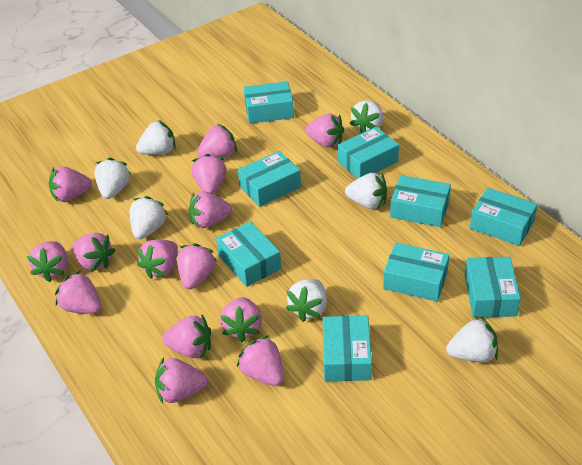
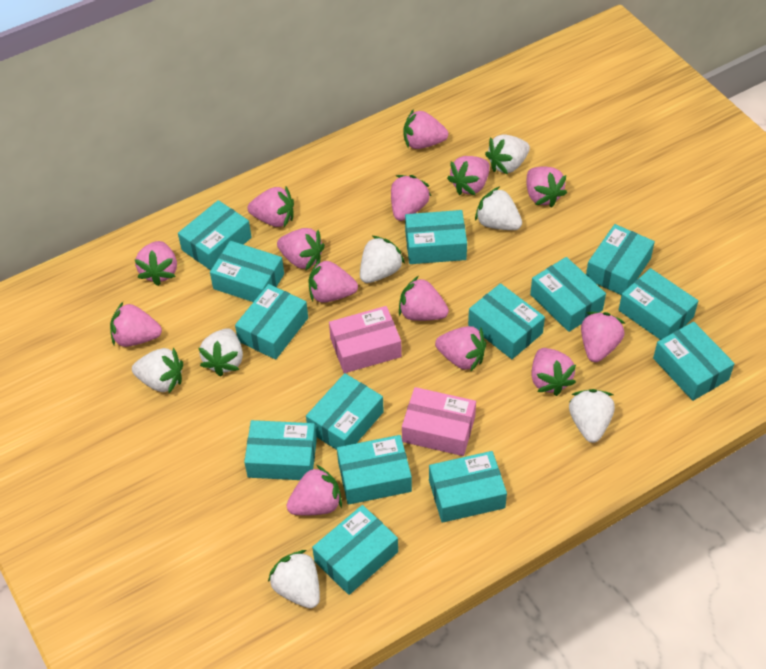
pink box: 0 -> 2
turquoise box: 9 -> 14

